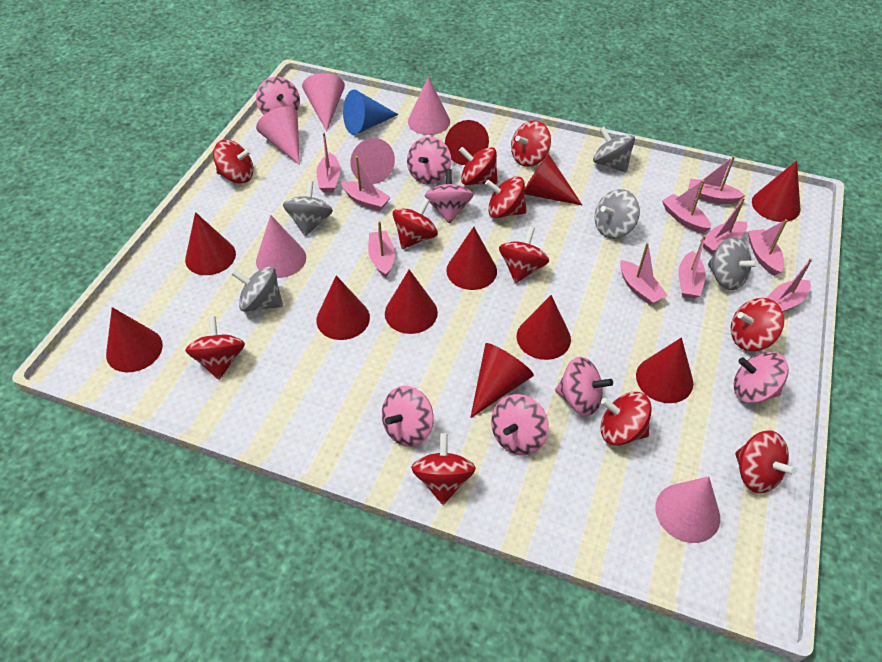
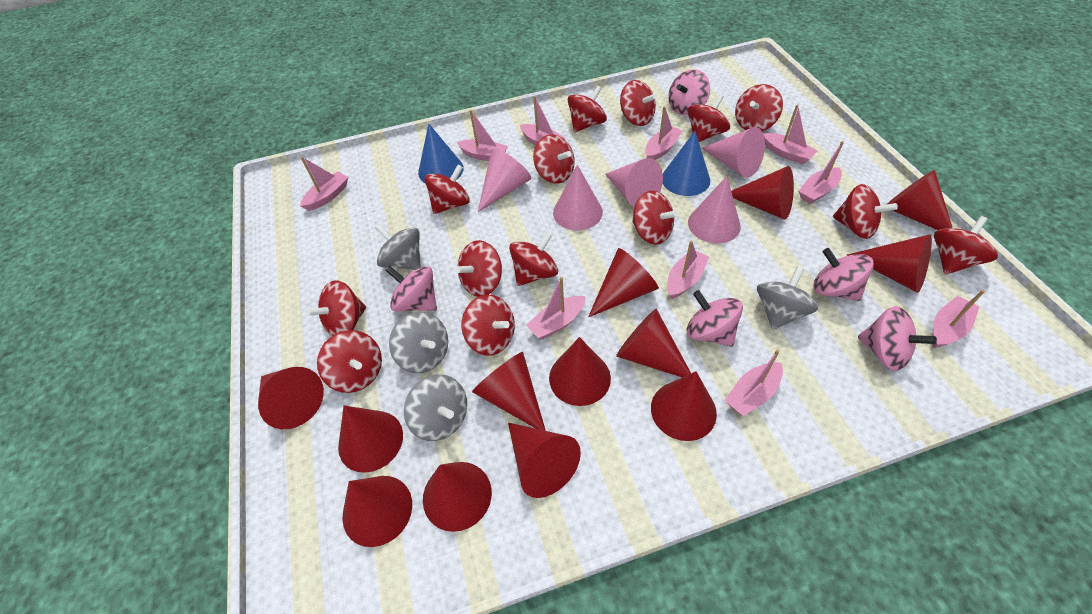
blue cone: 1 -> 2
grey spinning top: 5 -> 4
pink cone: 6 -> 5
pink spinning top: 7 -> 5
red cone: 11 -> 13
red spinning top: 11 -> 14

